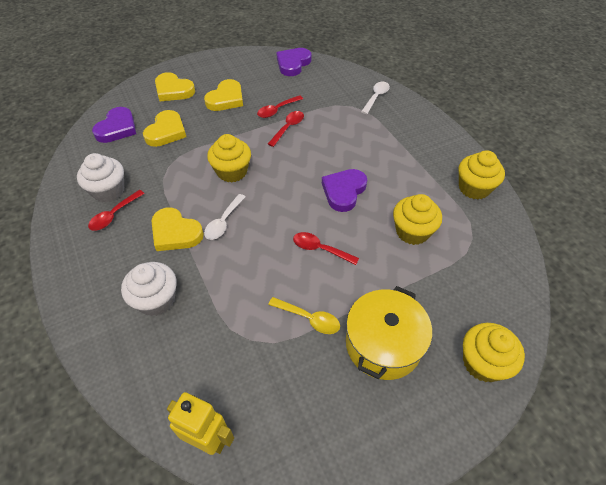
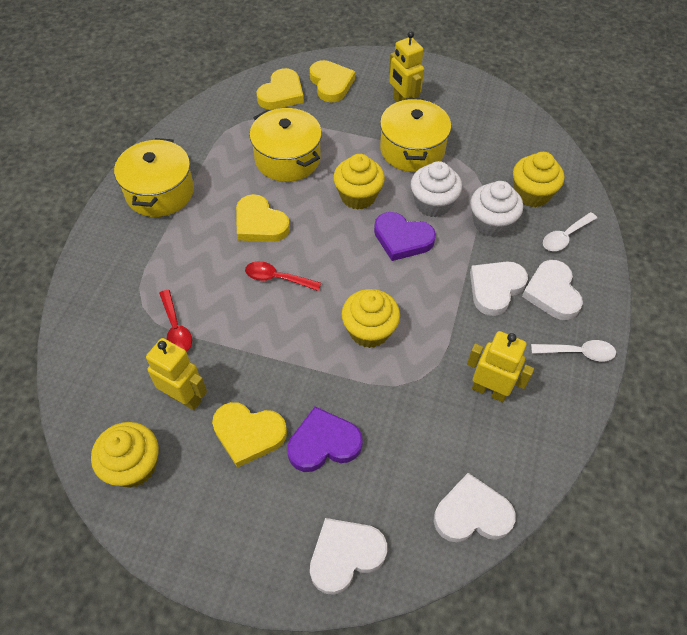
purple heart: 3 -> 2
red spoon: 4 -> 2
white heart: 0 -> 4
yellow pot: 1 -> 3
yellow robot: 1 -> 3
yellow spoon: 1 -> 0

